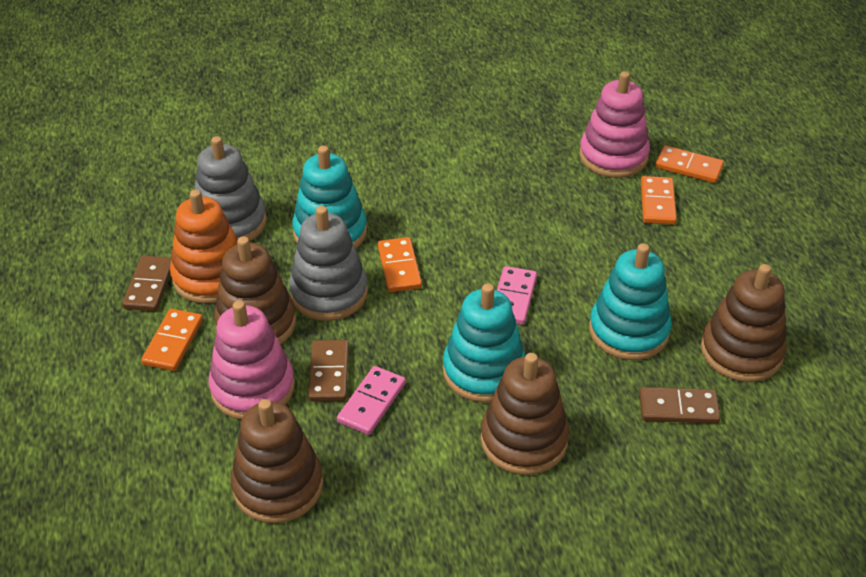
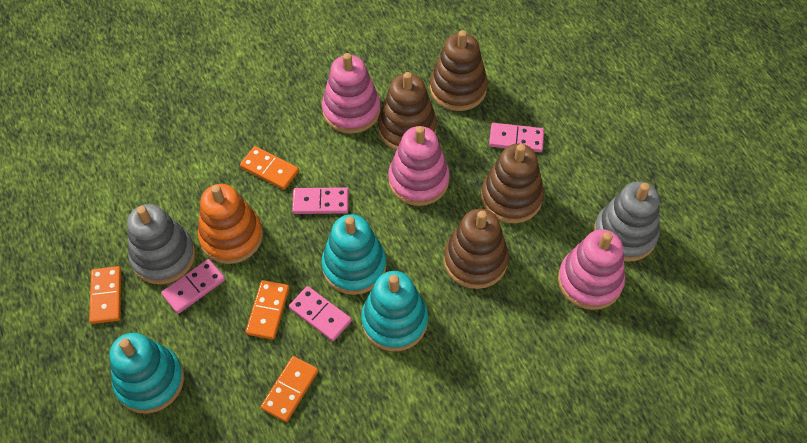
brown domino: 3 -> 0
pink domino: 2 -> 4
pink stacking toy: 2 -> 3

